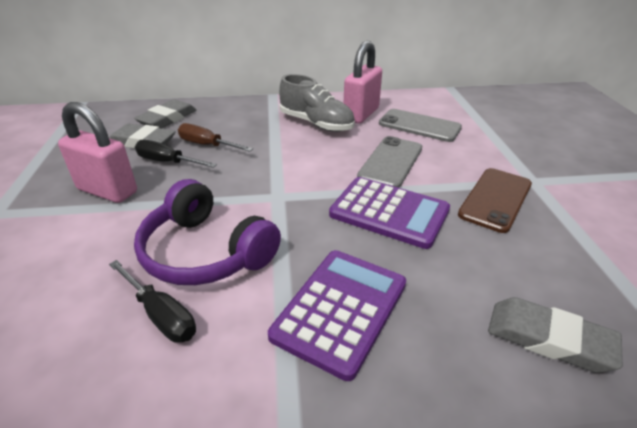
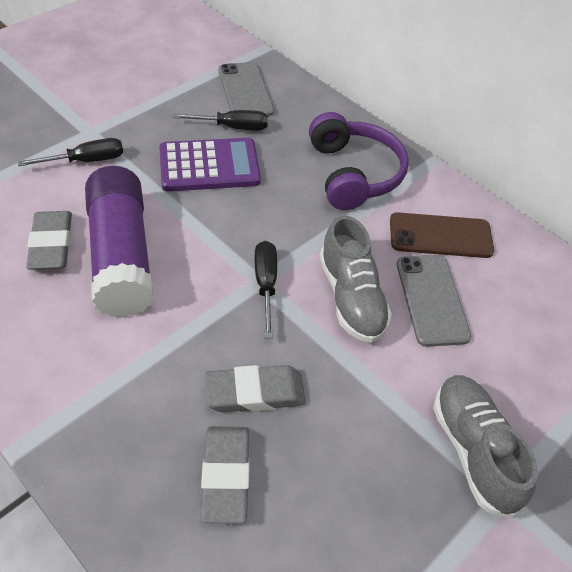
black screwdriver: 2 -> 3
brown screwdriver: 1 -> 0
grey shoe: 1 -> 2
pink padlock: 2 -> 0
purple calculator: 2 -> 1
purple glue stick: 0 -> 1

